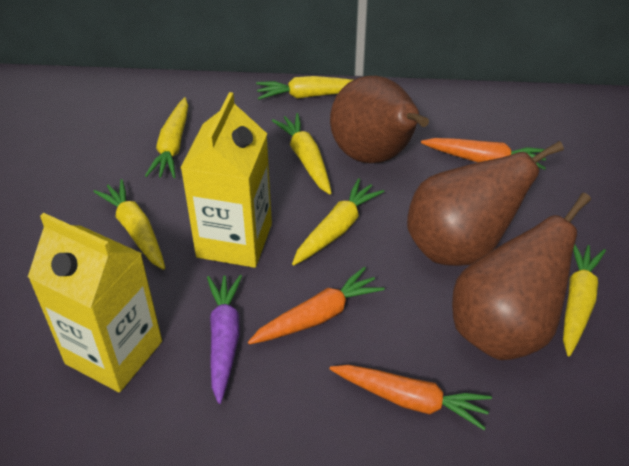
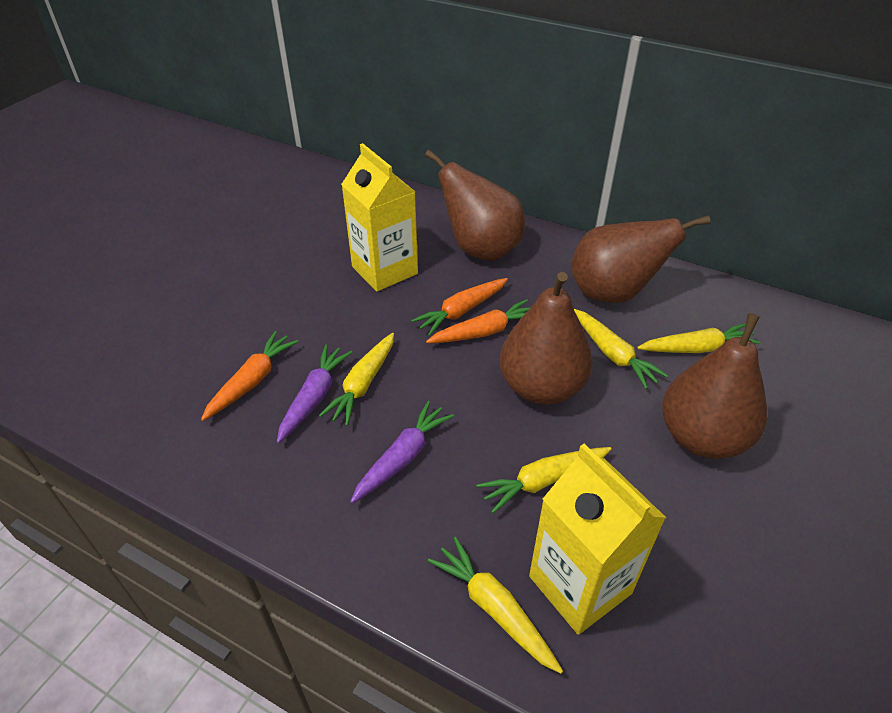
brown pear: 3 -> 4
purple carrot: 1 -> 2
yellow carrot: 6 -> 5

